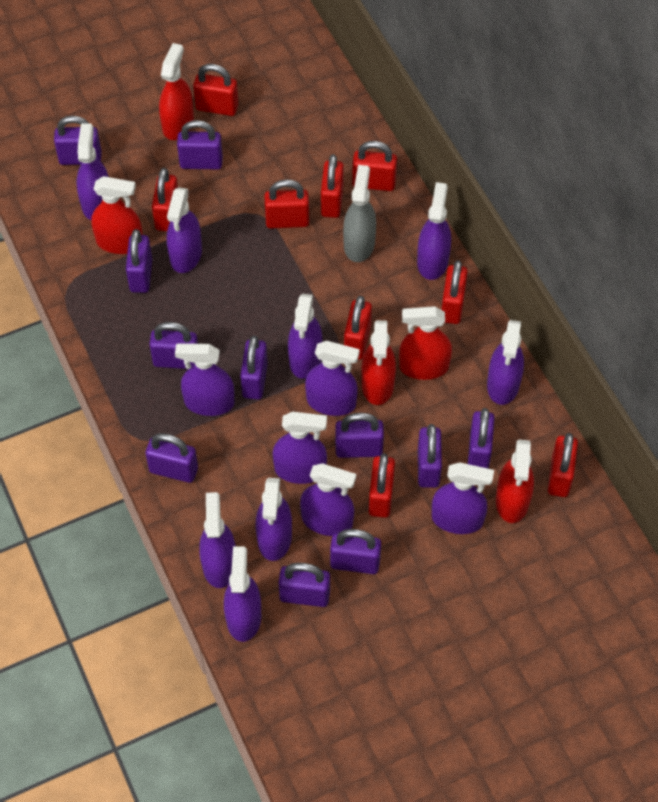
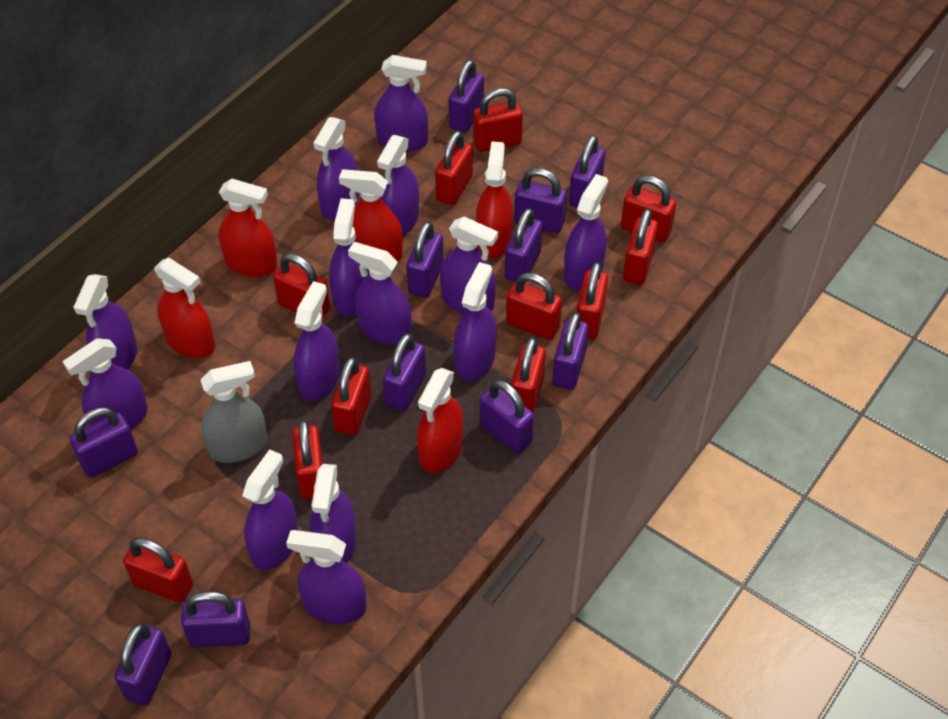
purple spray bottle: 13 -> 14
red padlock: 9 -> 11

